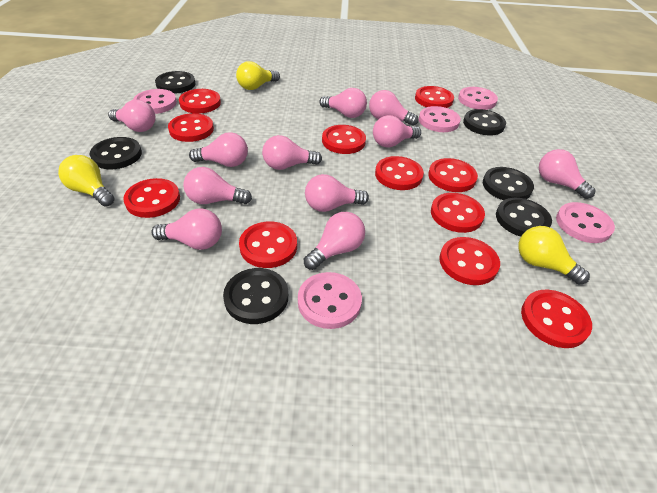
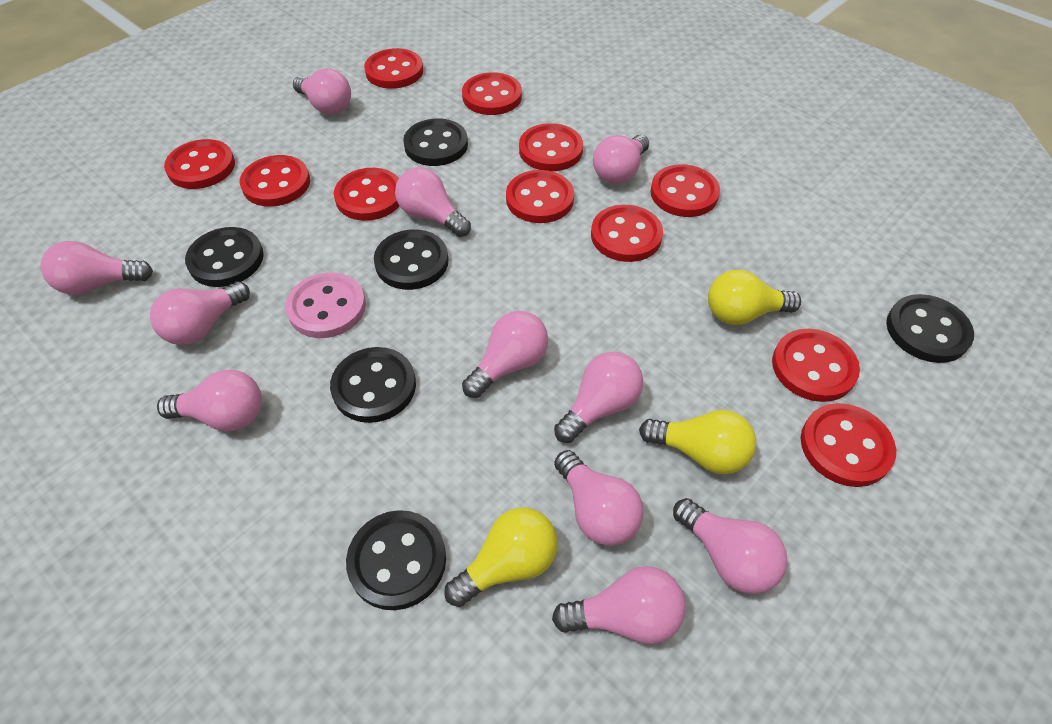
pink button: 5 -> 1

